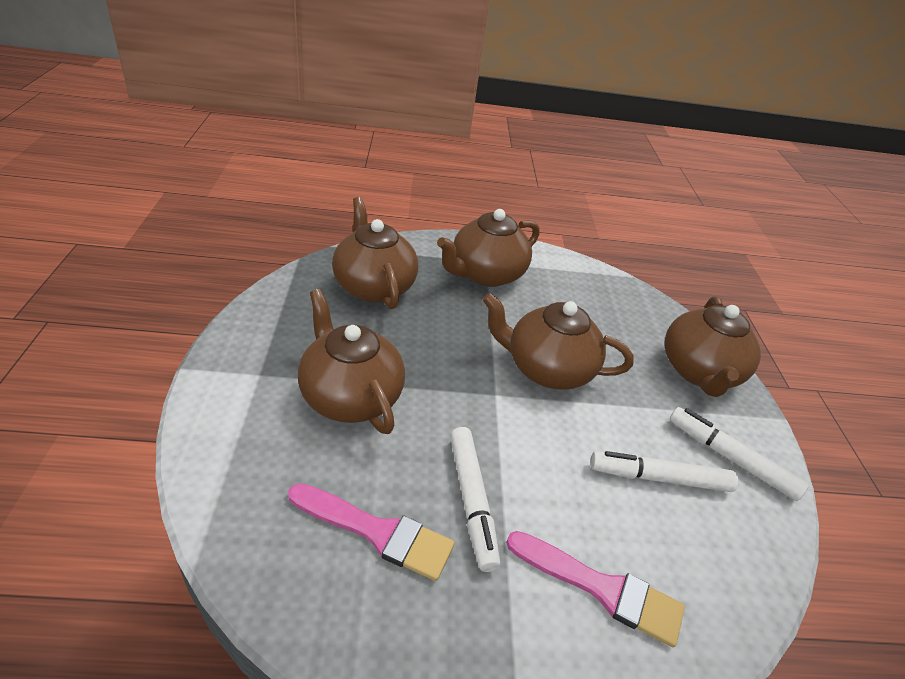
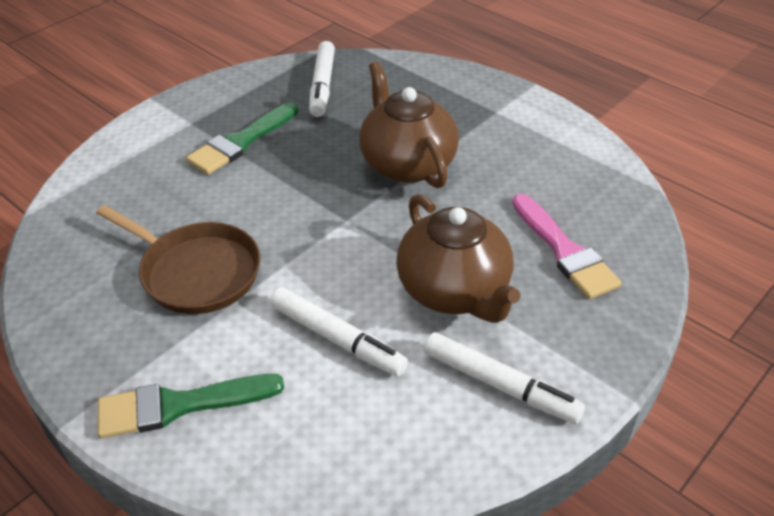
brown pan: 0 -> 1
brown teapot: 5 -> 2
green brush: 0 -> 2
pink brush: 2 -> 1

